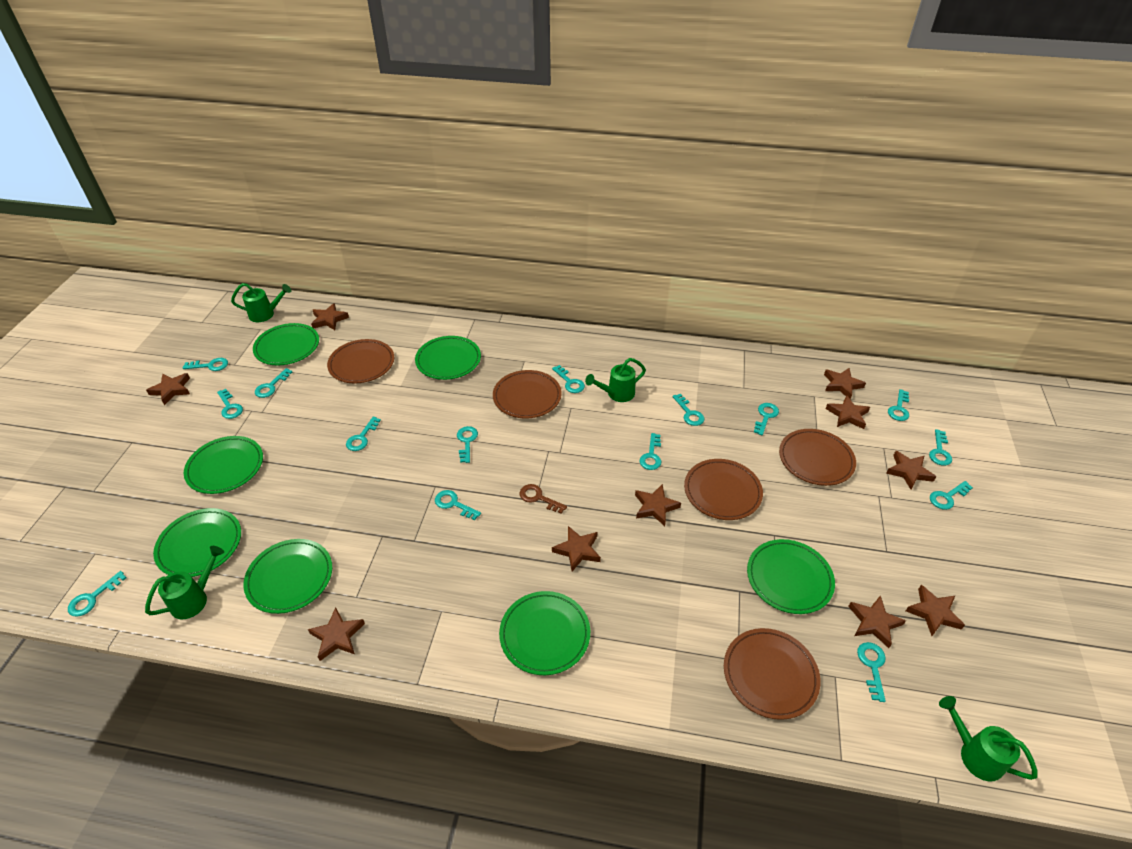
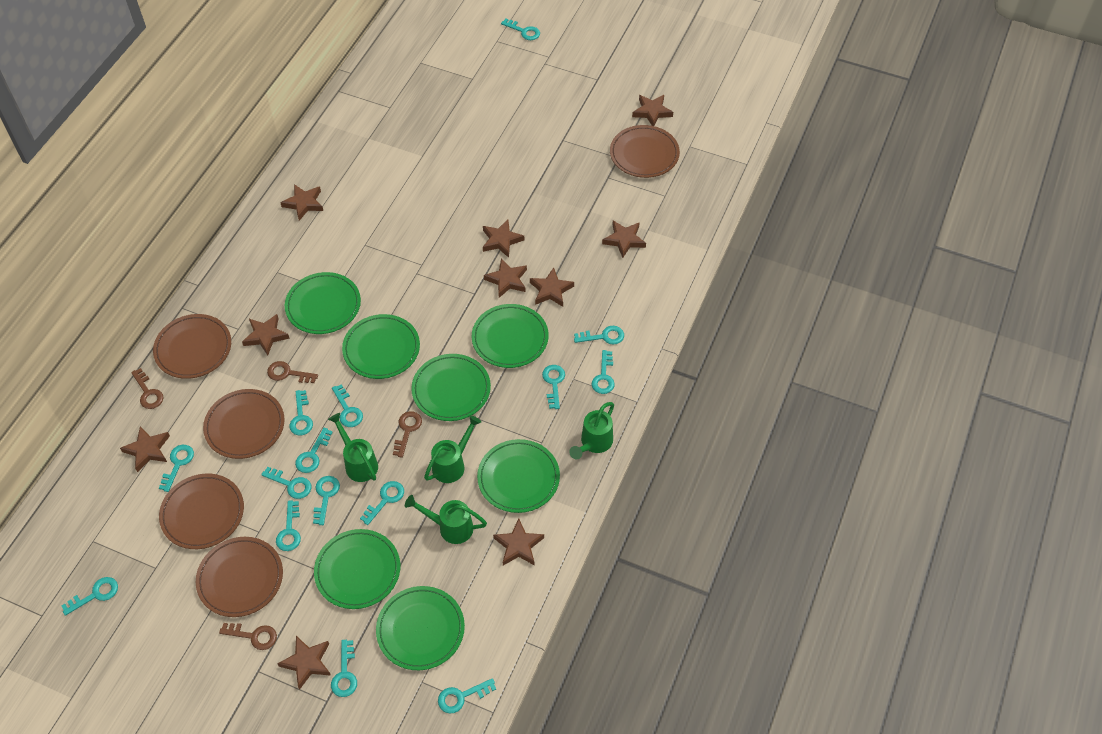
brown key: 1 -> 4

